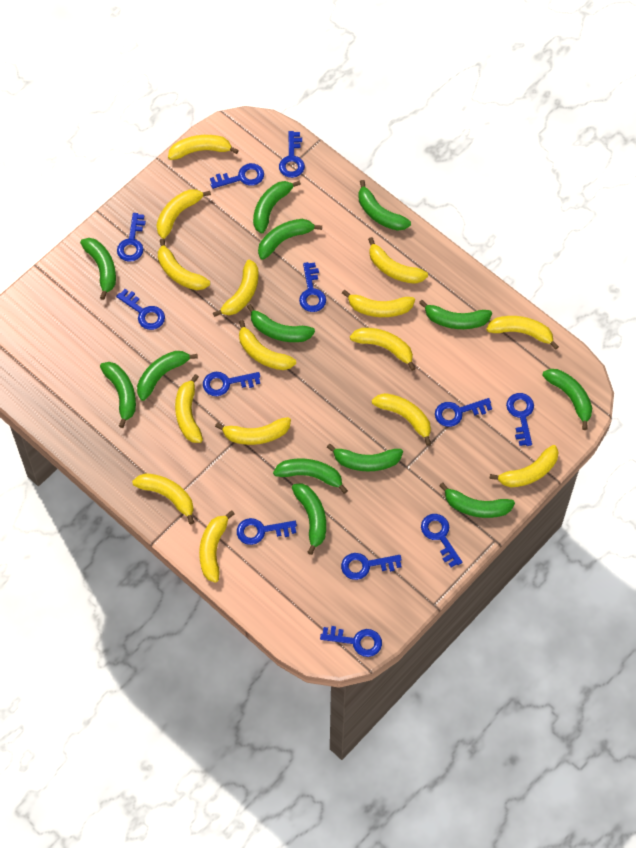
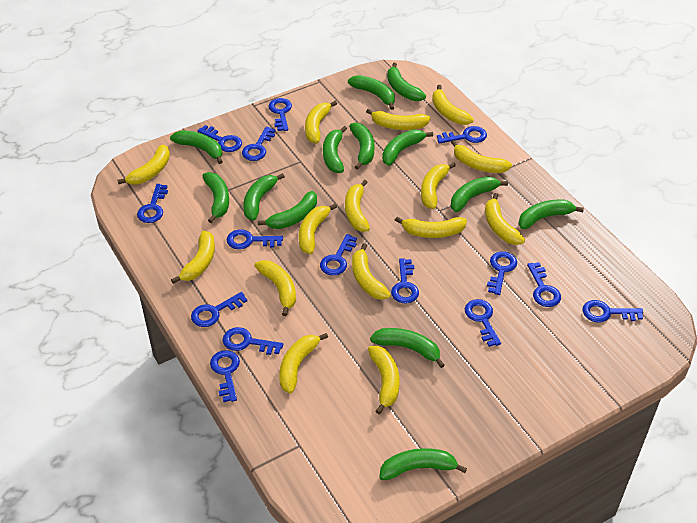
blue key: 12 -> 15

